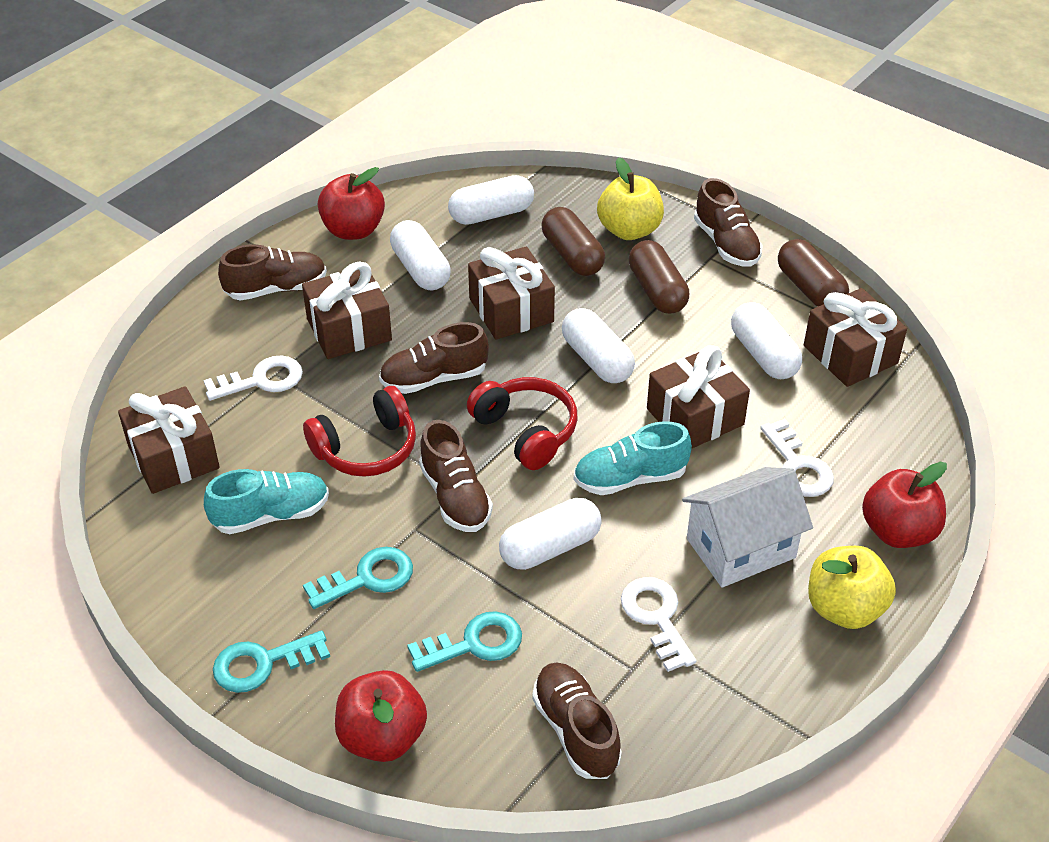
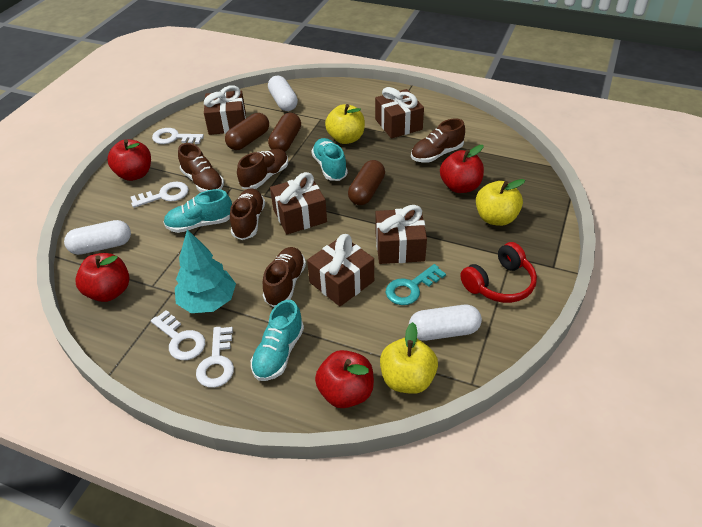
red apple: 3 -> 4
red headphones: 2 -> 1
turquoise key: 3 -> 1
turquoise shoe: 2 -> 3
turquoise tree: 0 -> 1
white capsule: 5 -> 3
white house: 1 -> 0
white key: 3 -> 4
yellow apple: 2 -> 3

